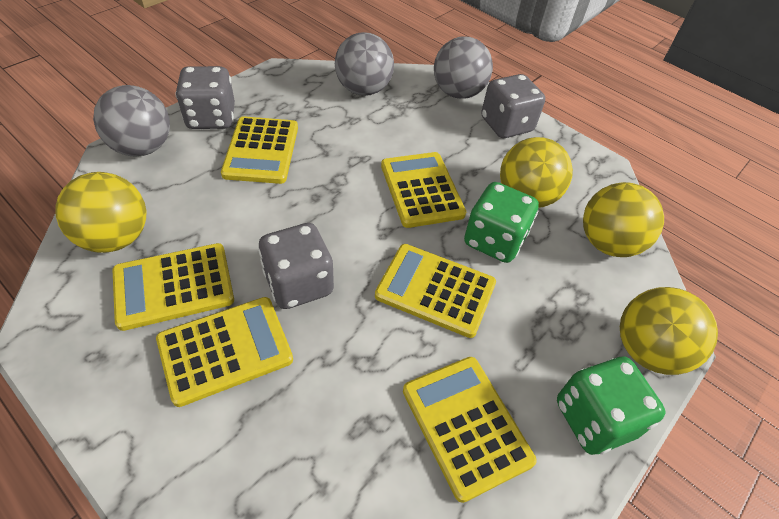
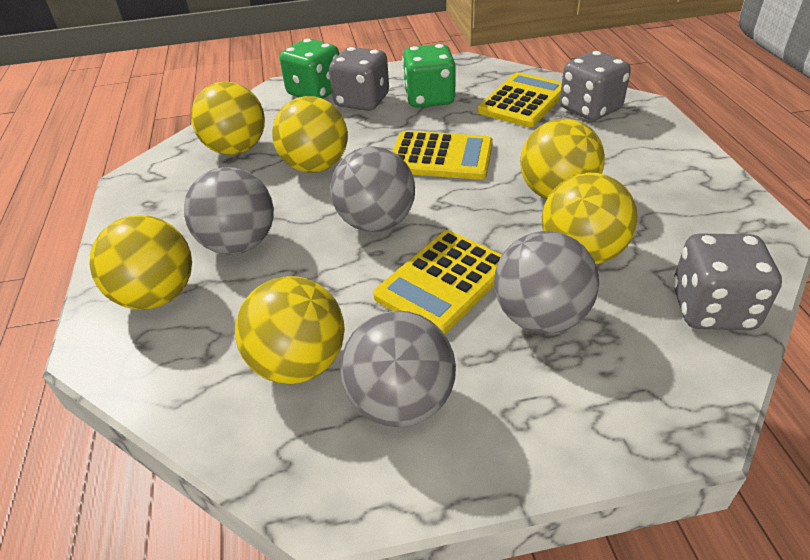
grey ball: 3 -> 4
yellow ball: 4 -> 6
yellow calculator: 6 -> 3

